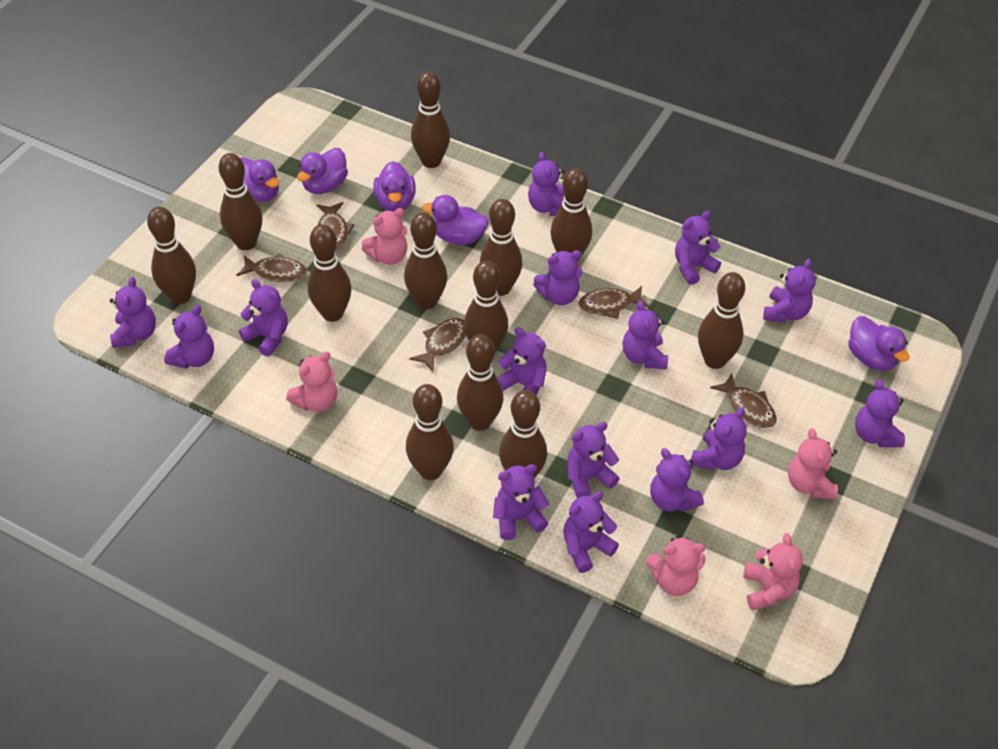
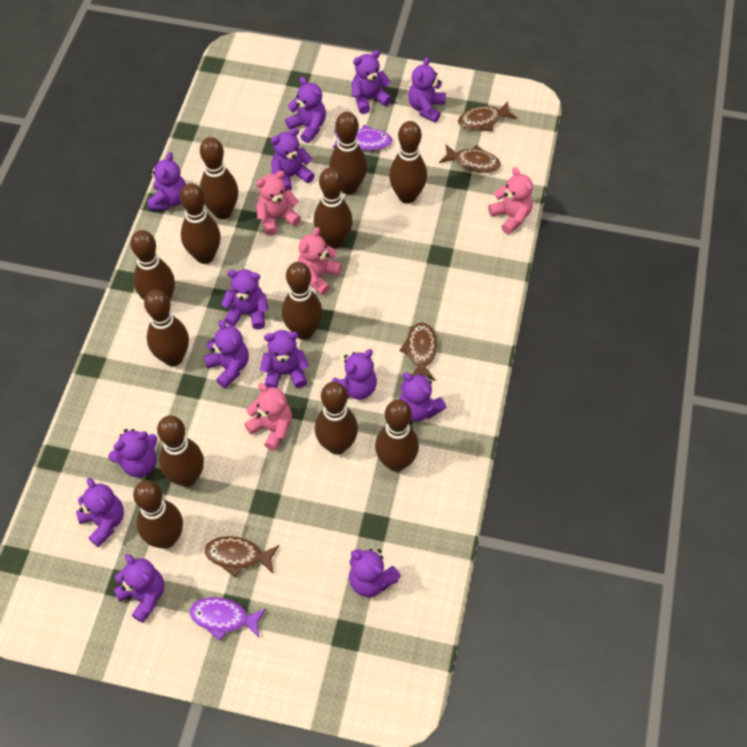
brown fish: 5 -> 4
pink teddy bear: 5 -> 4
purple duck: 5 -> 0
purple fish: 0 -> 2
purple teddy bear: 15 -> 14

